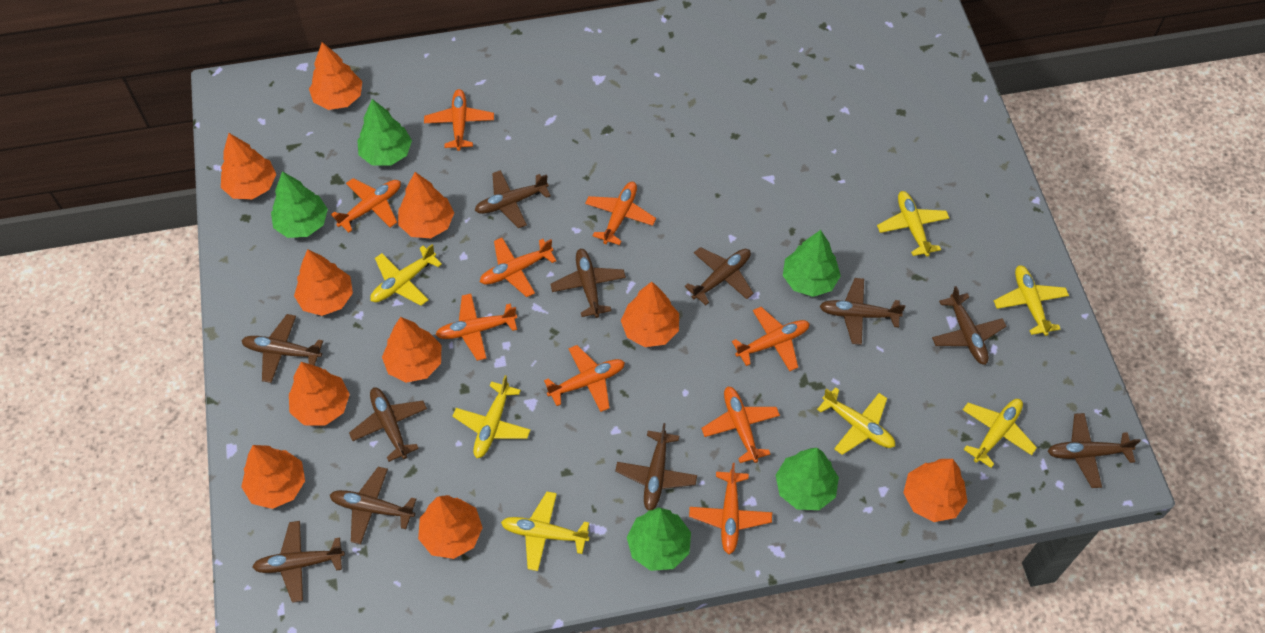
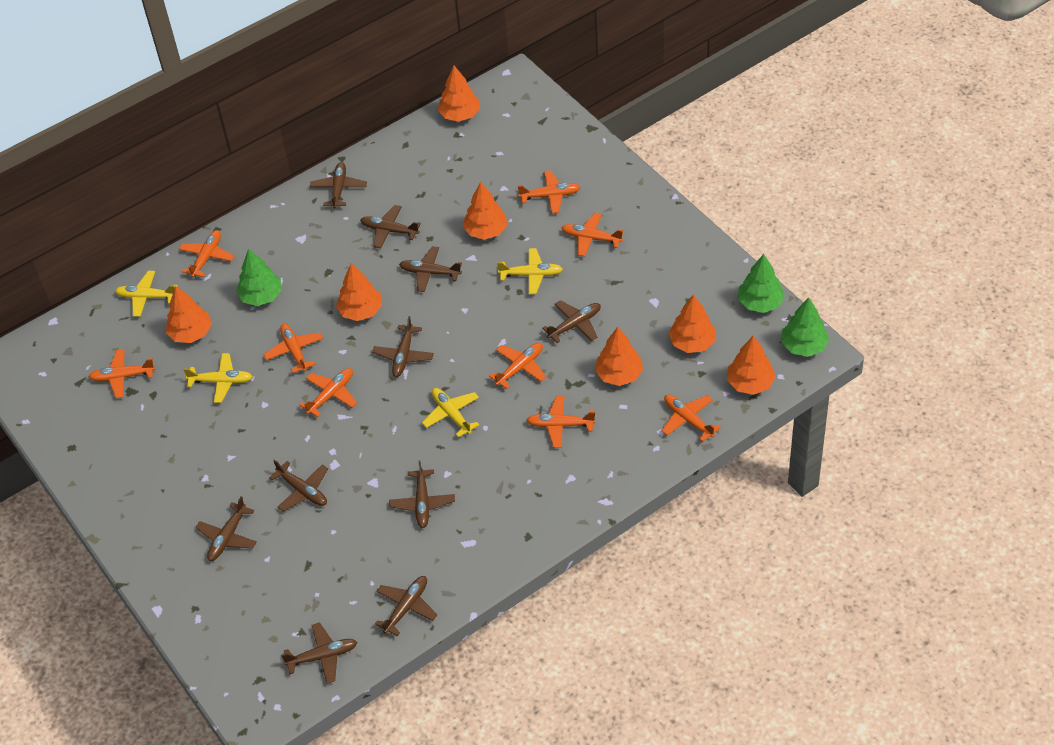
brown plane: 11 -> 10
green tree: 5 -> 3
orange tree: 10 -> 7
yellow plane: 7 -> 4

